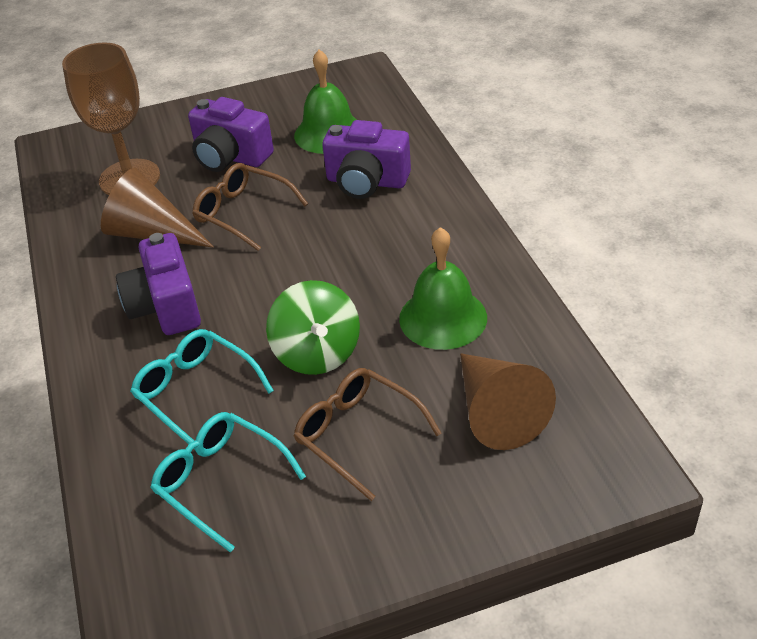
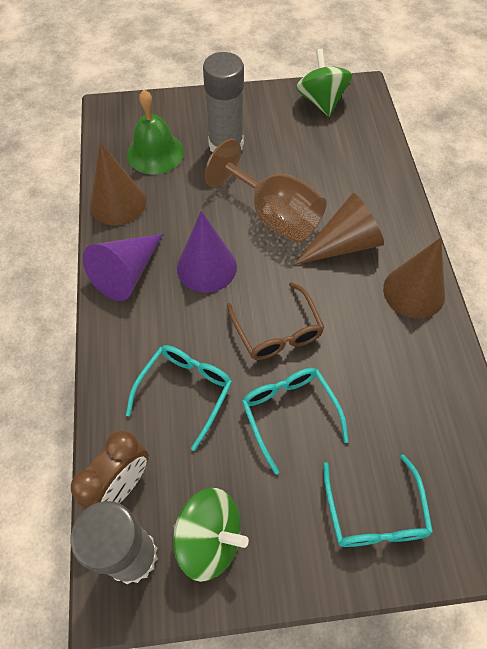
brown clock: 0 -> 1
brown cone: 2 -> 3
brown glasses: 2 -> 1
green bell: 2 -> 1
green spinning top: 1 -> 2
grey glue stick: 0 -> 2
purple camera: 3 -> 0
purple cone: 0 -> 2
turquoise glasses: 2 -> 3

